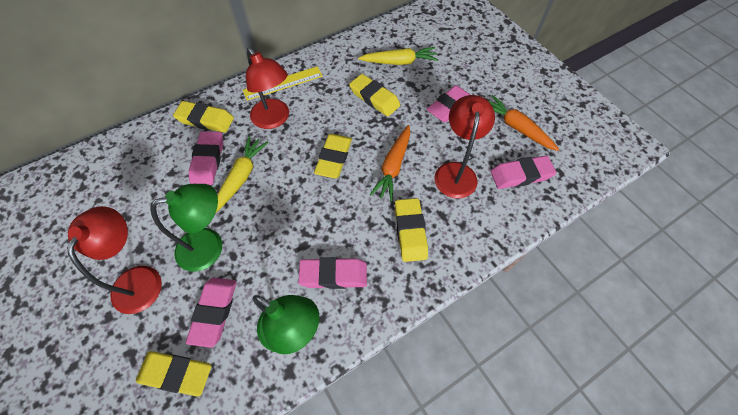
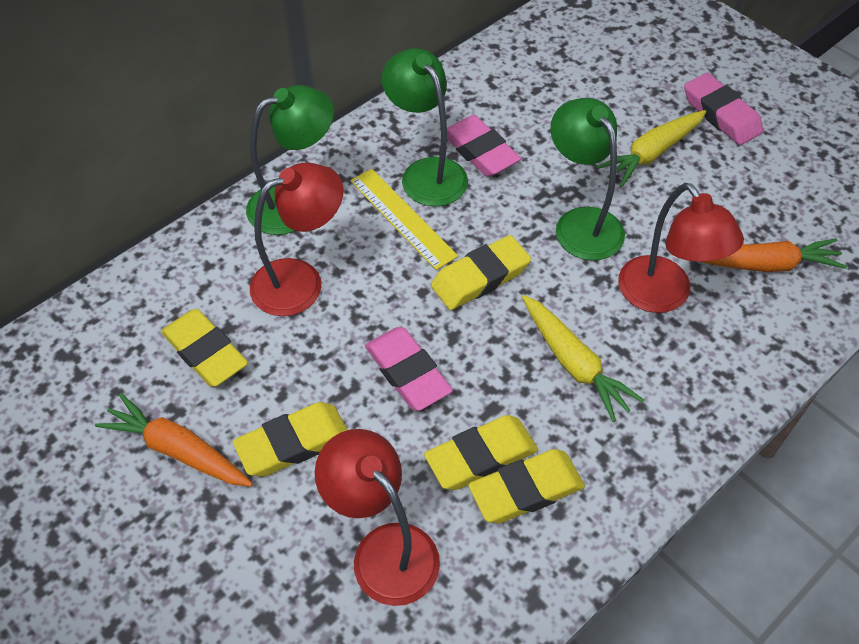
green lamp: 2 -> 3
pink eraser: 5 -> 3

